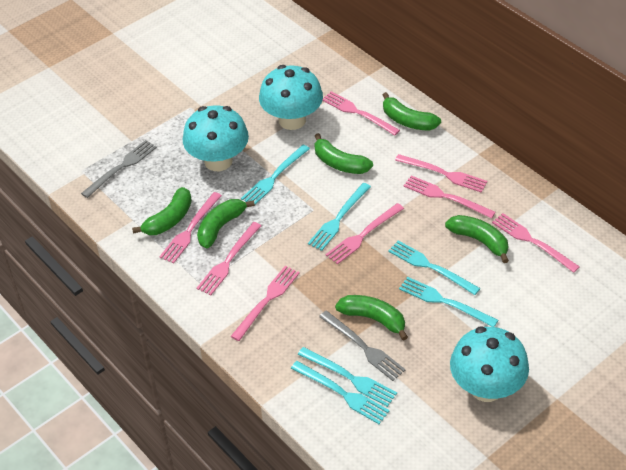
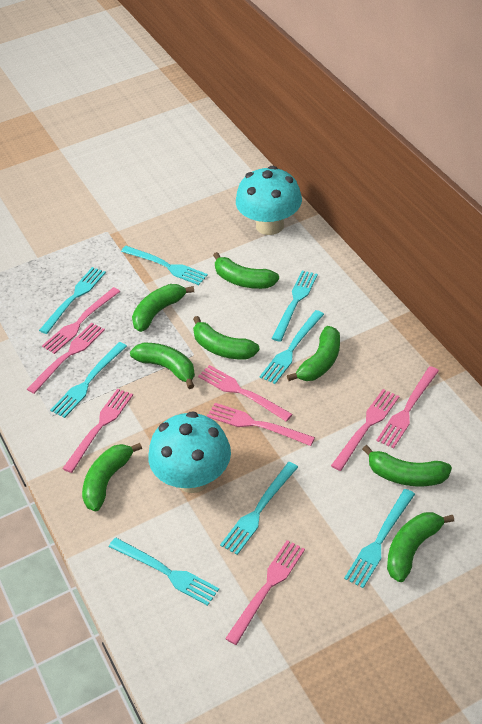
green banana: 6 -> 8
grey fork: 2 -> 0
turquoise fork: 6 -> 8
turquoise mushroom: 3 -> 2

